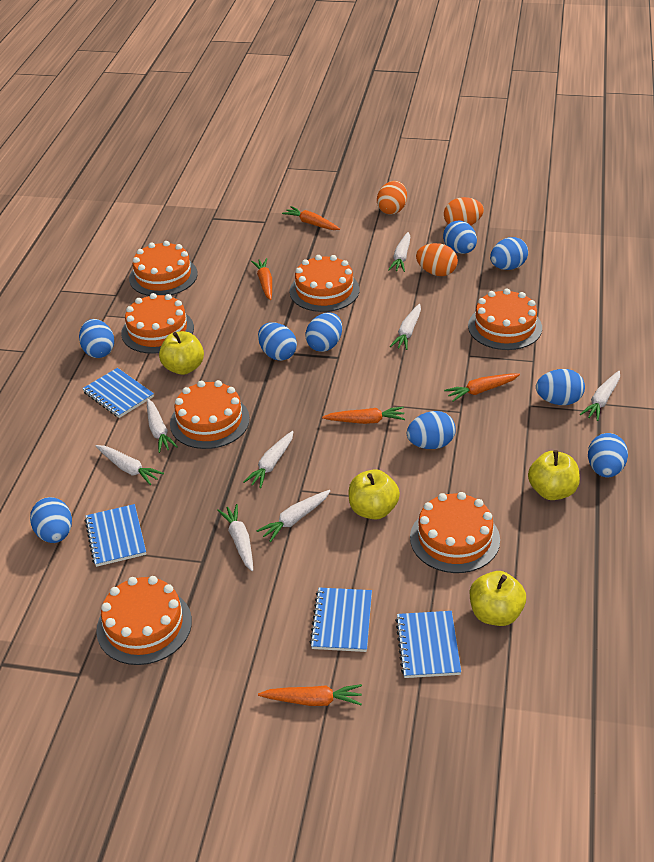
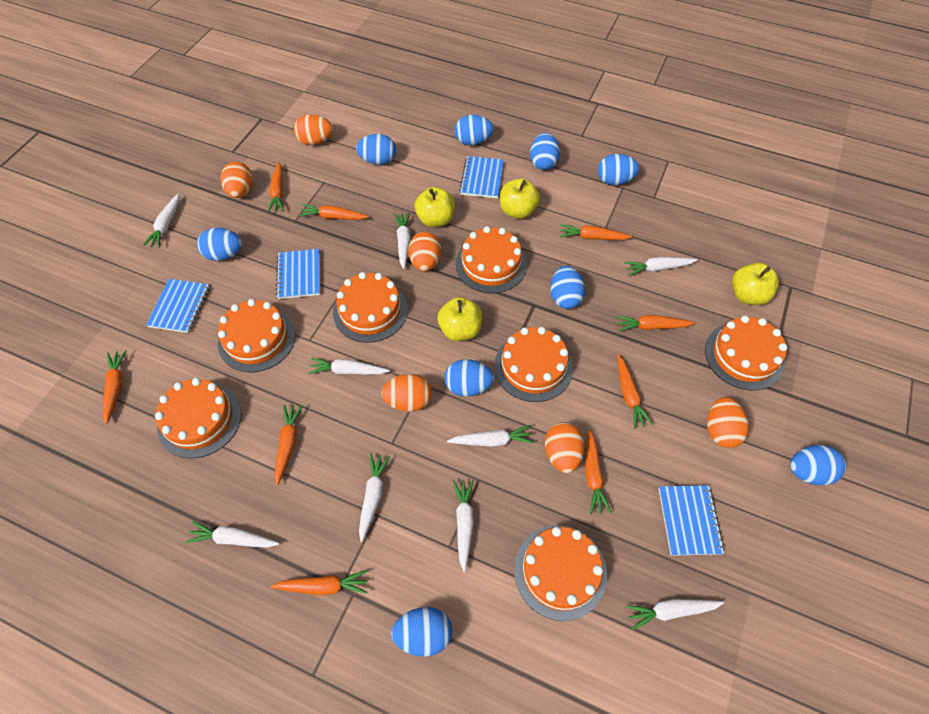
orange carrot: 5 -> 9
orange egg: 3 -> 6
white carrot: 8 -> 9

